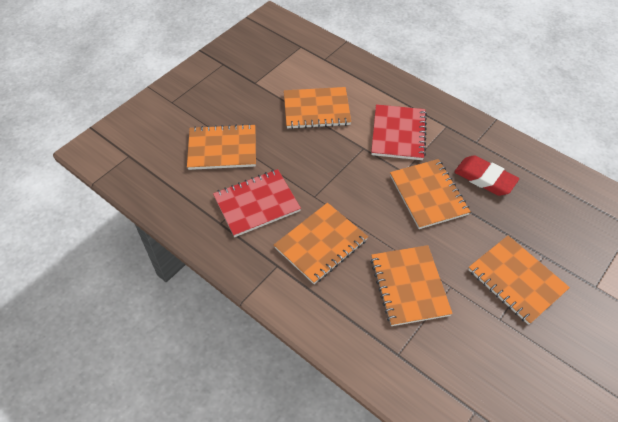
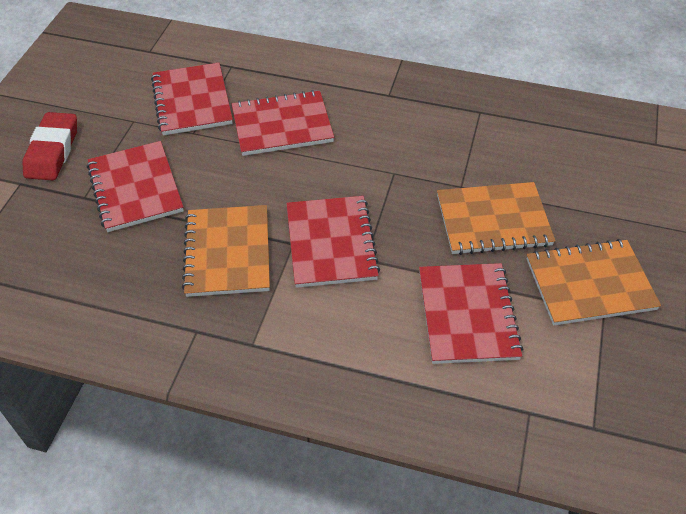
orange notebook: 6 -> 3
red notebook: 2 -> 5

